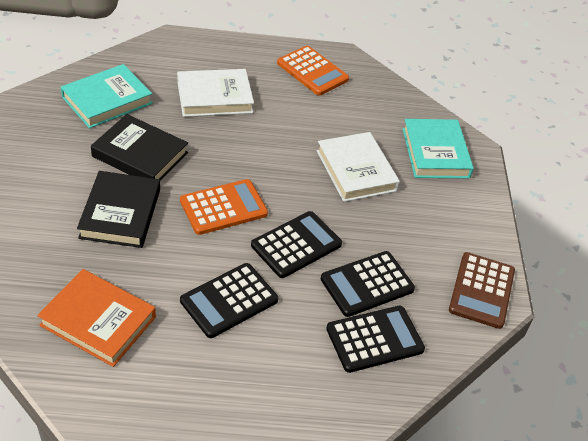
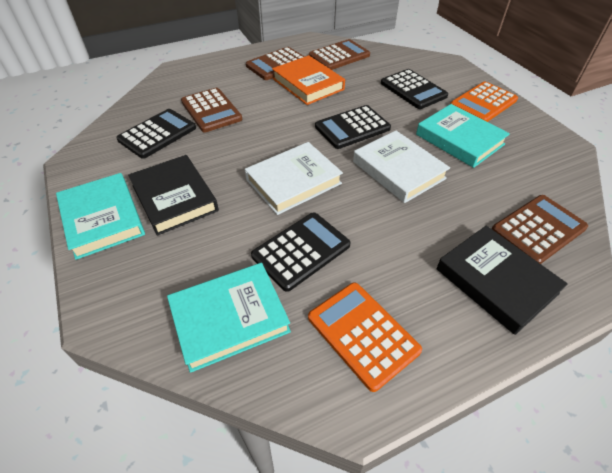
brown calculator: 1 -> 4
turquoise book: 2 -> 3

